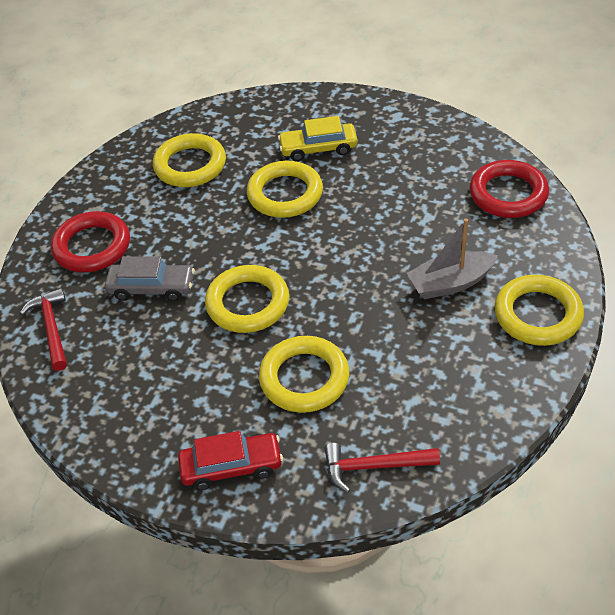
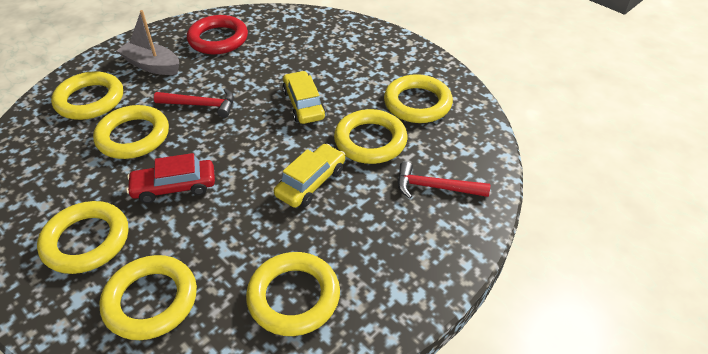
grey car: 1 -> 0
red ring: 2 -> 1
yellow car: 1 -> 2
yellow ring: 5 -> 7

